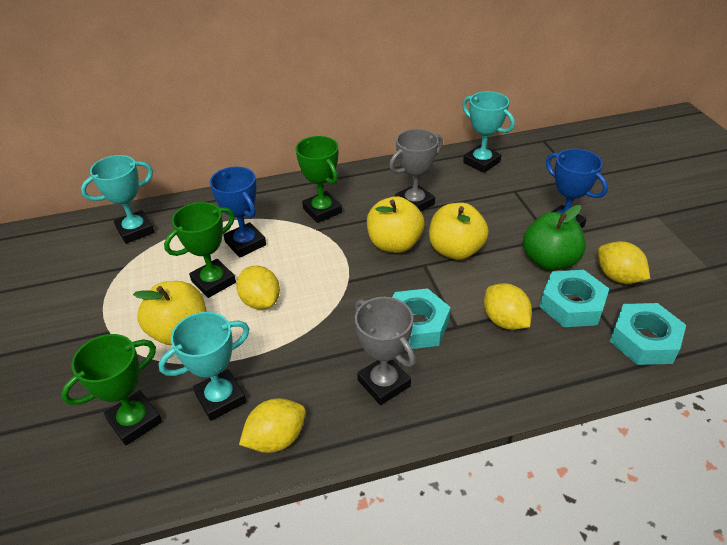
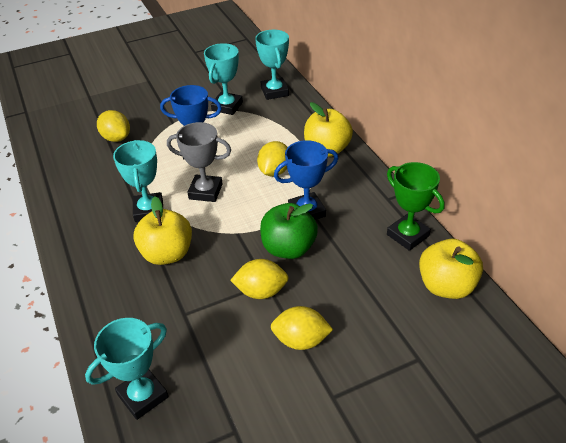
green trophy: 3 -> 1
grey trophy: 2 -> 1
turquoise nut: 3 -> 0
turquoise trophy: 3 -> 4

